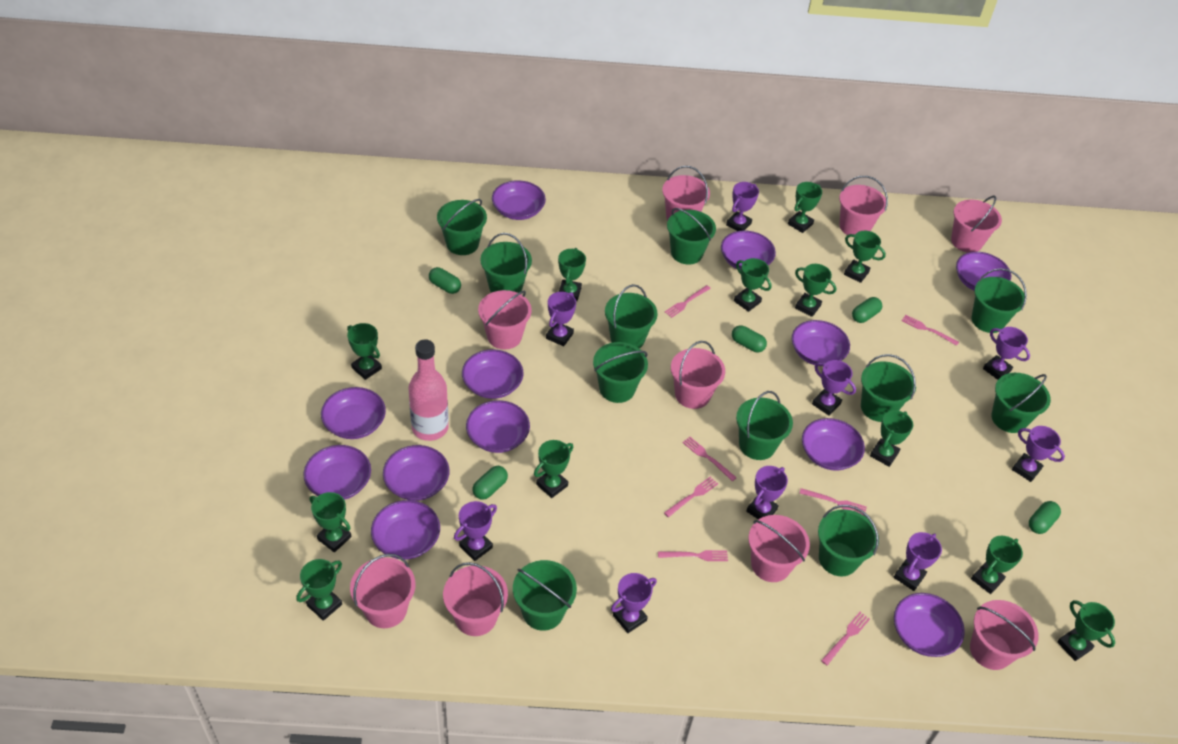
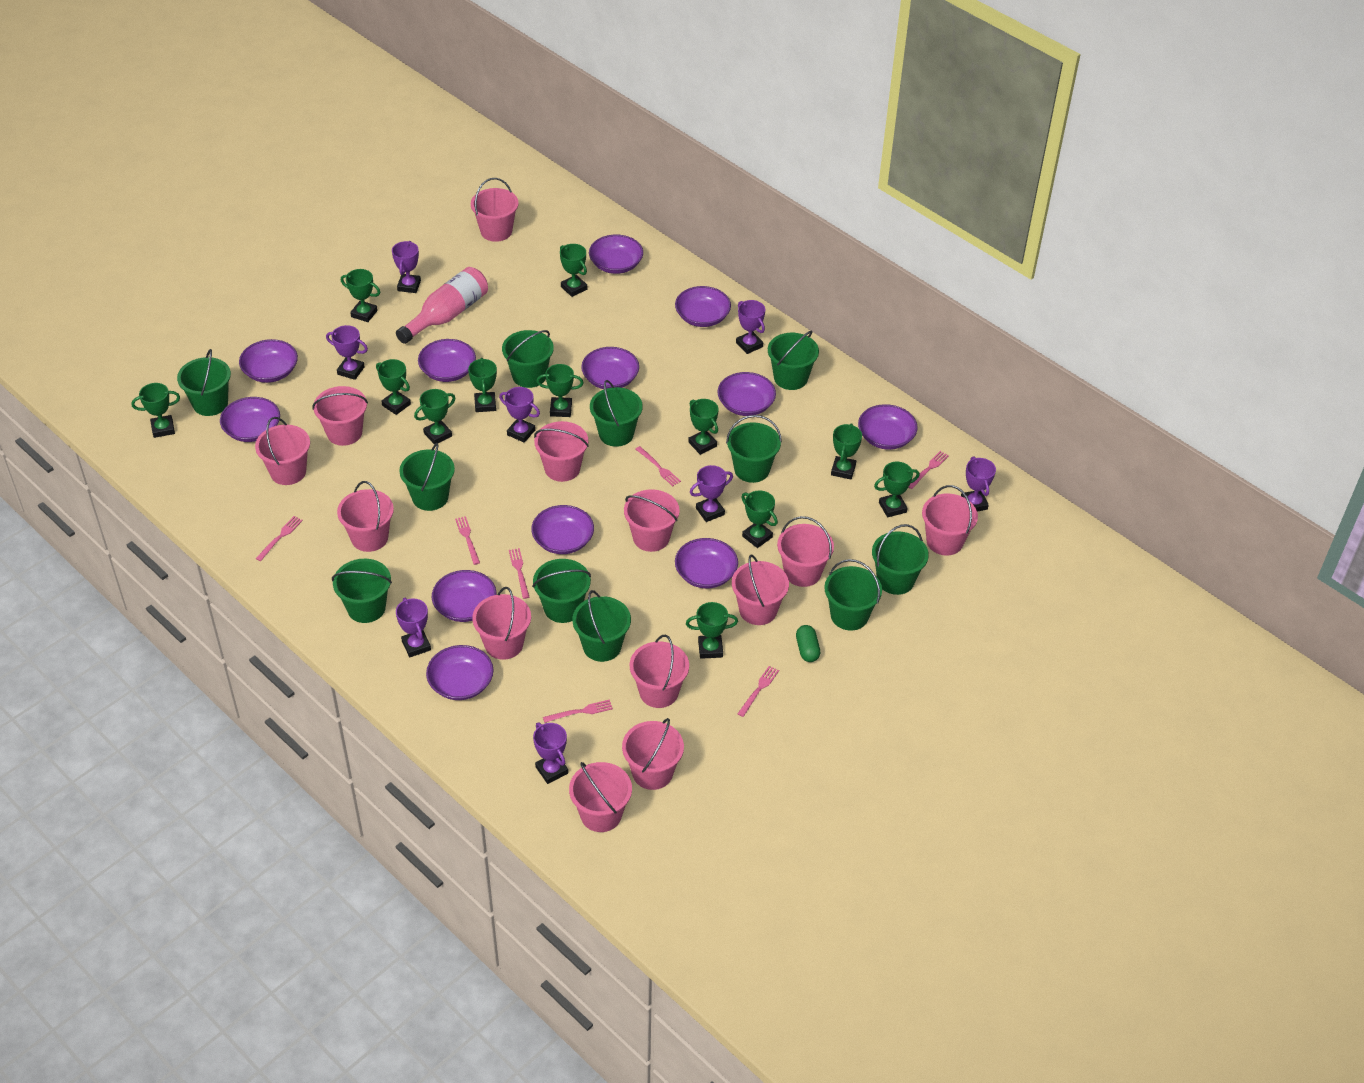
green capsule: 5 -> 1
pink bucket: 9 -> 13
purple trophy: 9 -> 8

